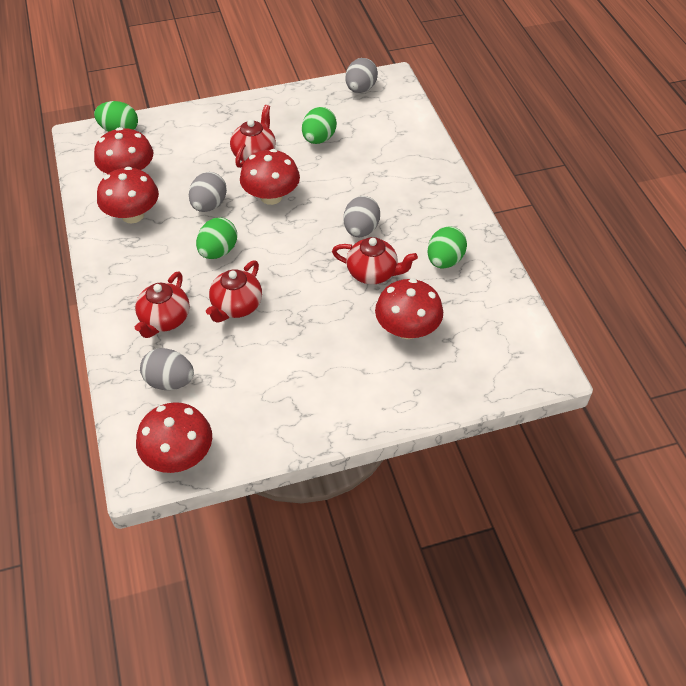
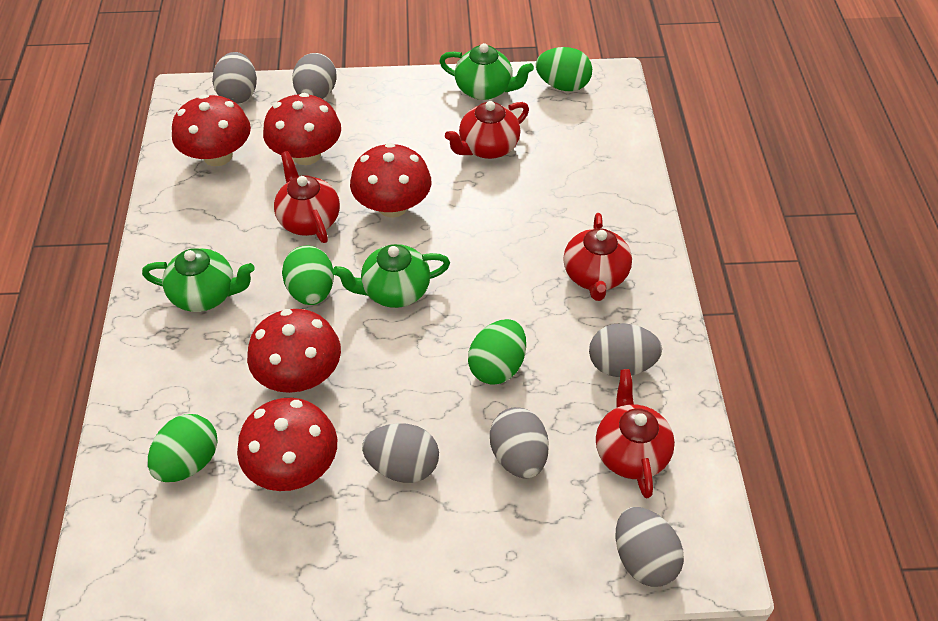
green teapot: 0 -> 3
grey egg: 4 -> 6

